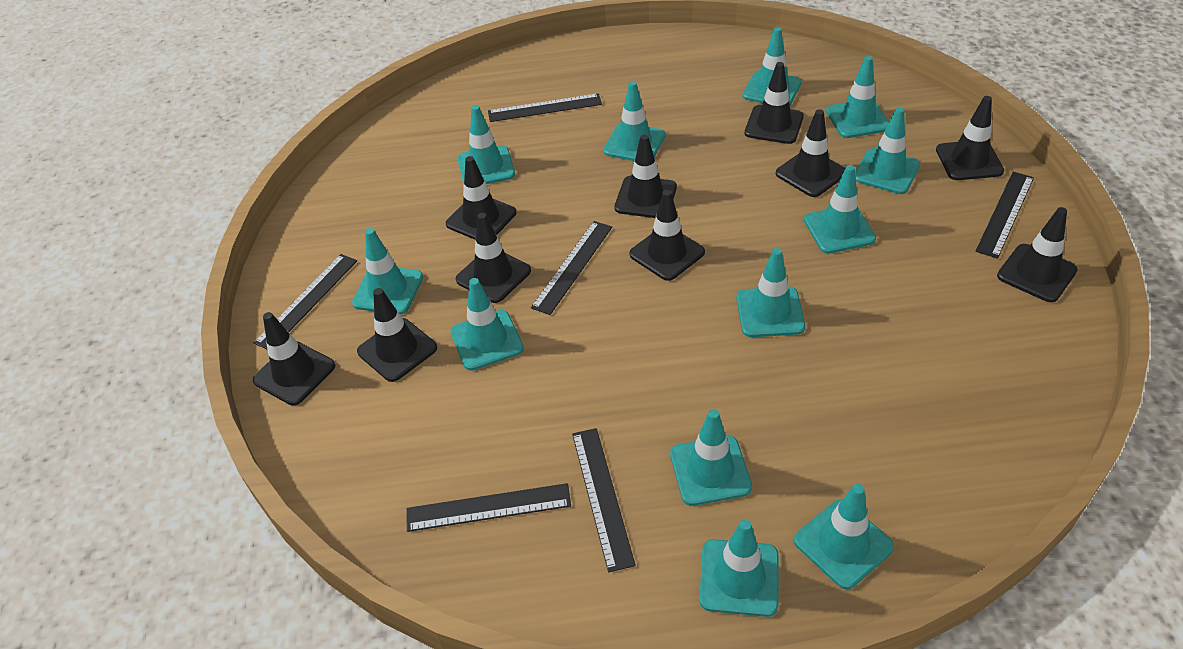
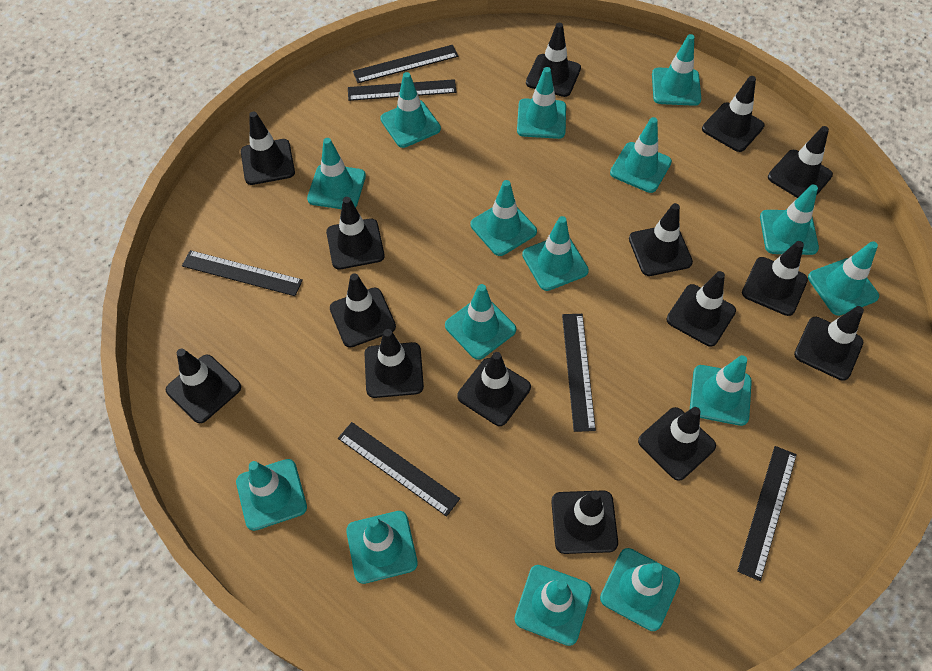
black traffic cone: 10 -> 15
turquoise traffic cone: 12 -> 15

